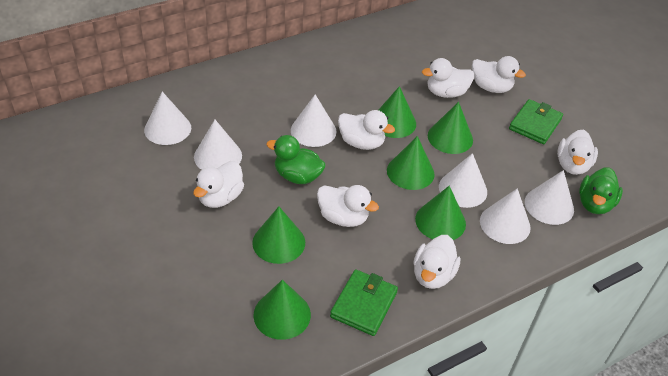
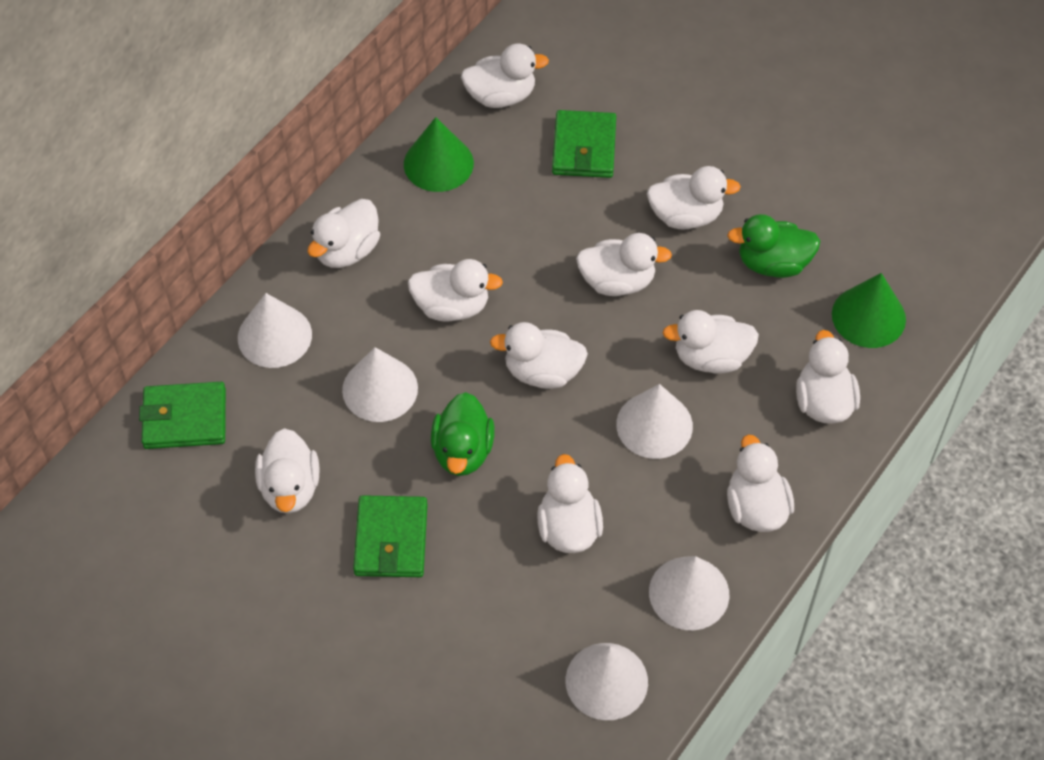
green cone: 6 -> 2
green wallet: 2 -> 3
white cone: 6 -> 5
white duck: 7 -> 11

